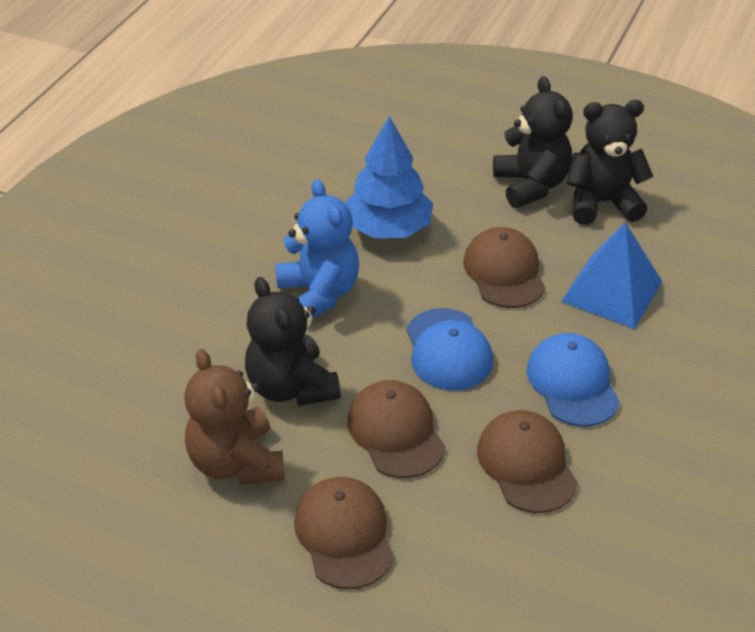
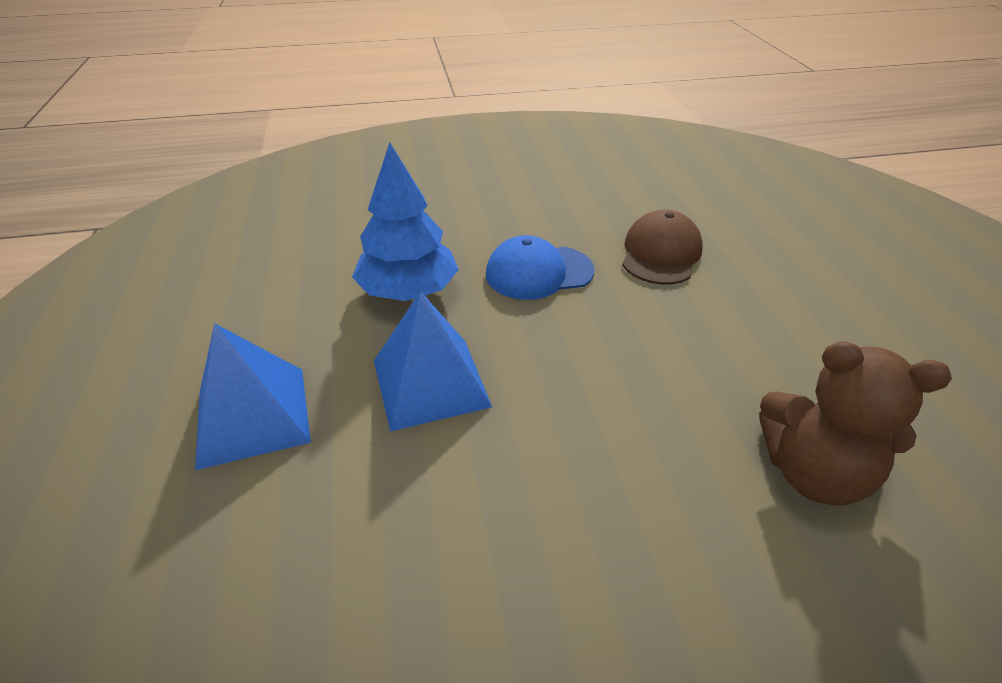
black teddy bear: 3 -> 0
blue cap: 2 -> 1
blue pyramid: 1 -> 2
blue teddy bear: 1 -> 0
brown cap: 4 -> 1

